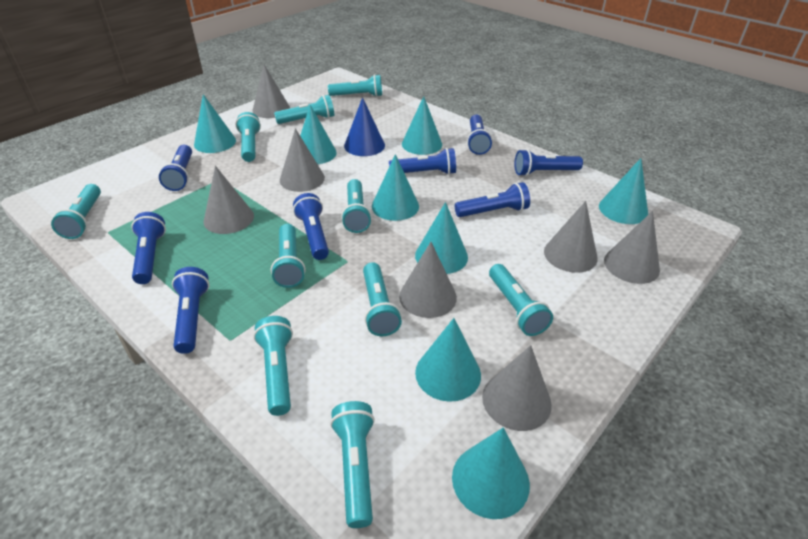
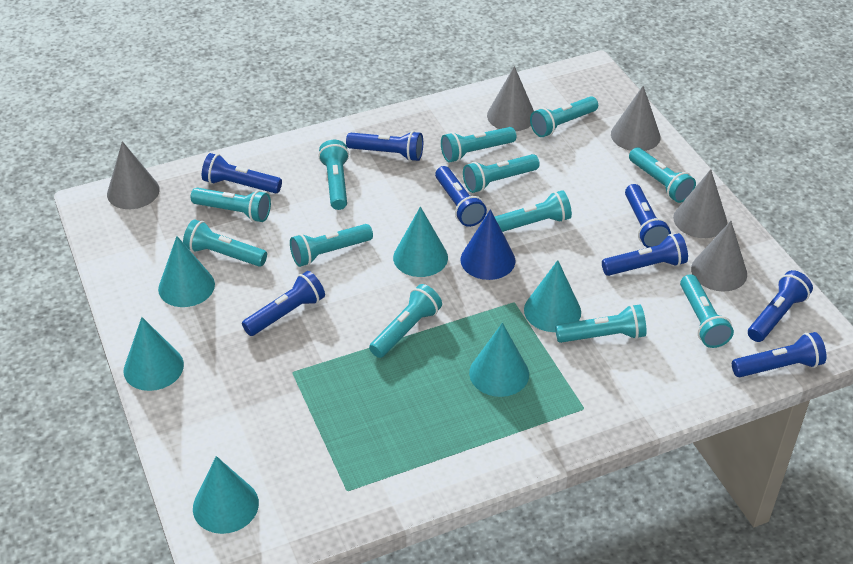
grey cone: 7 -> 5
turquoise cone: 8 -> 6
turquoise flashlight: 10 -> 12

